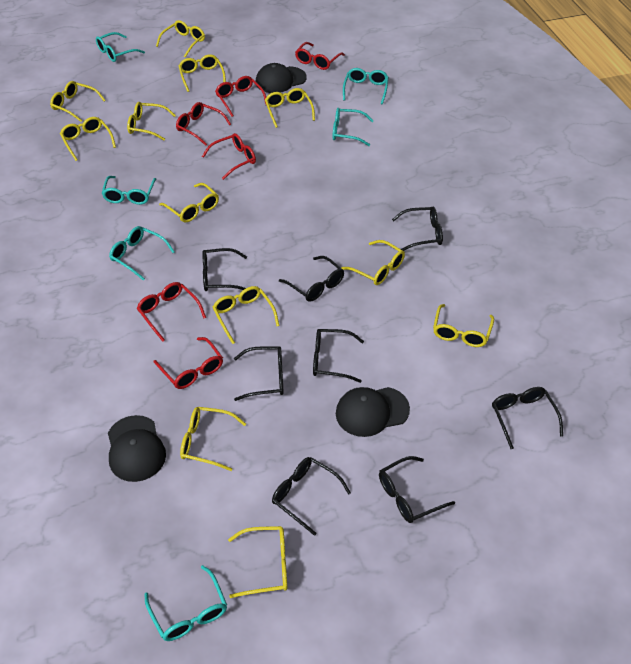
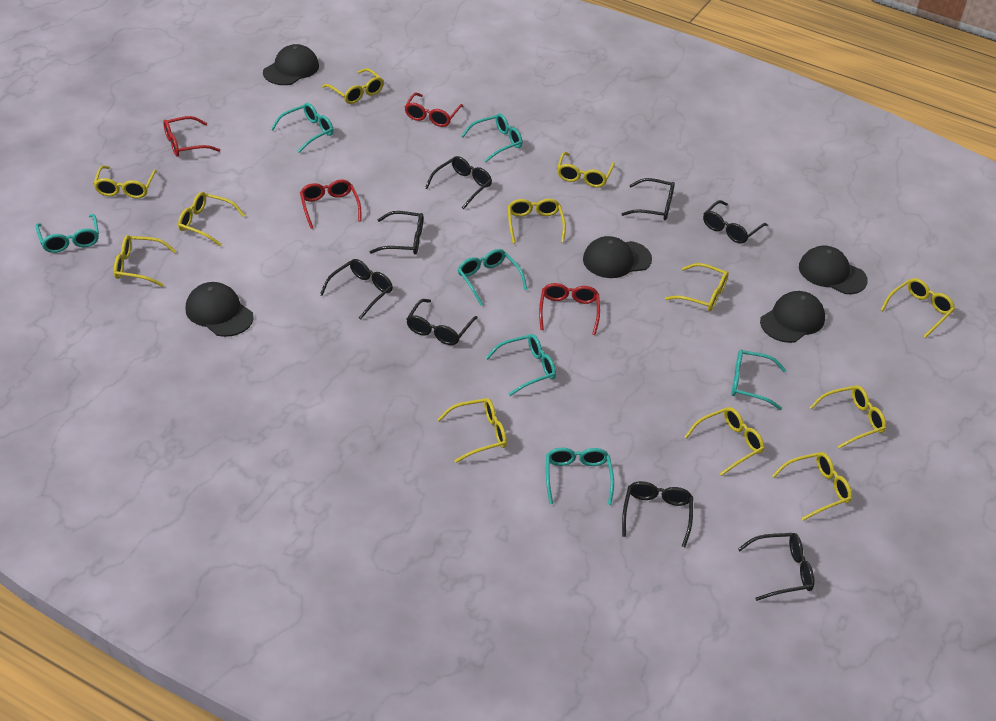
black cap: 3 -> 5
red glasses: 6 -> 4
turquoise glasses: 6 -> 7

